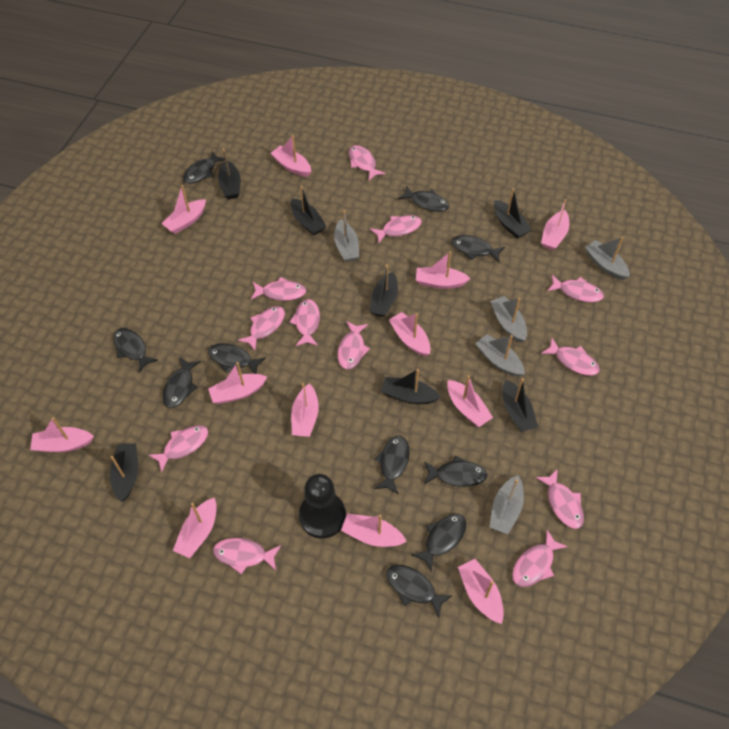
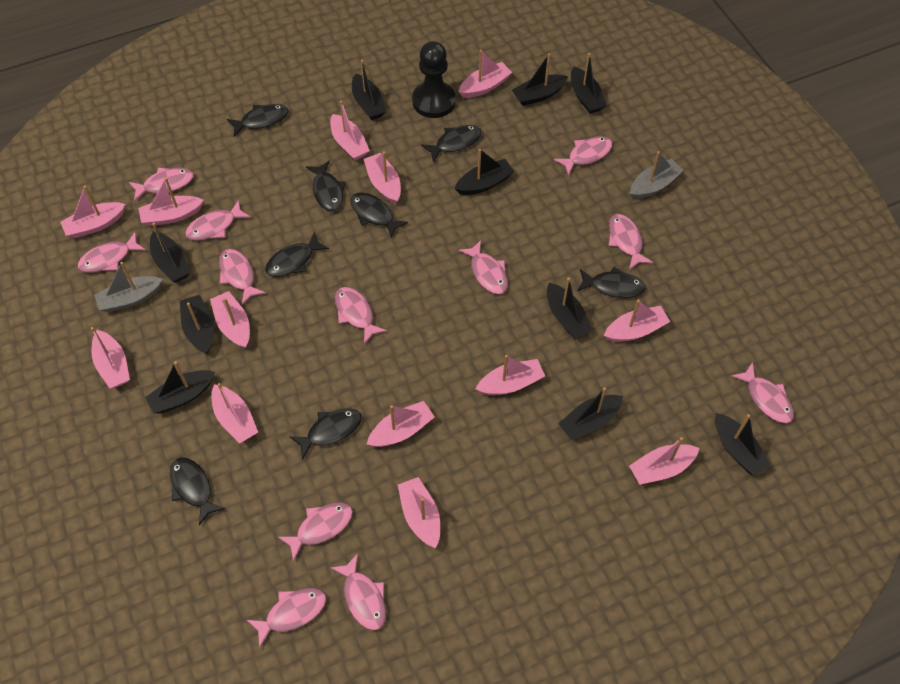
black boat: 7 -> 10
black fish: 10 -> 8
grey boat: 5 -> 2
pink boat: 12 -> 13

